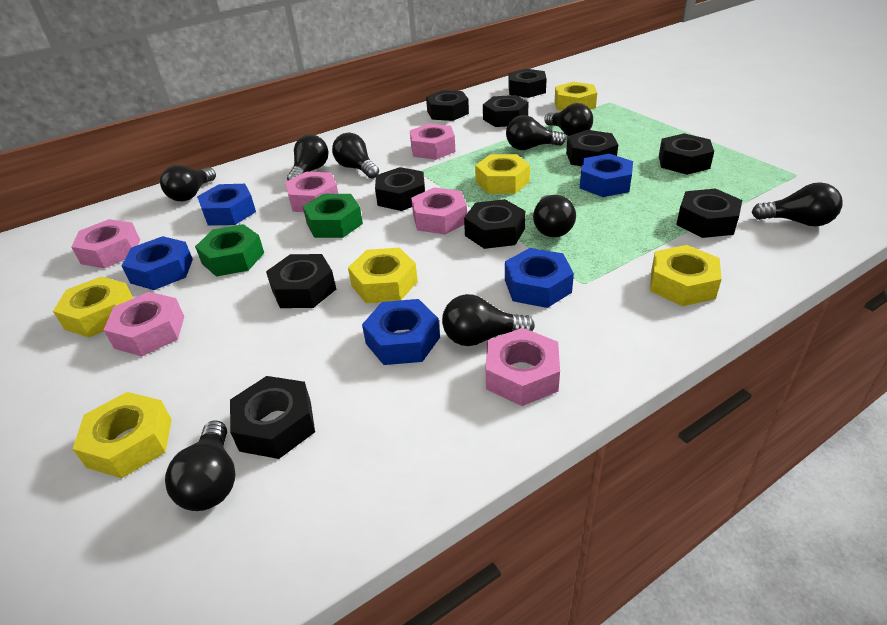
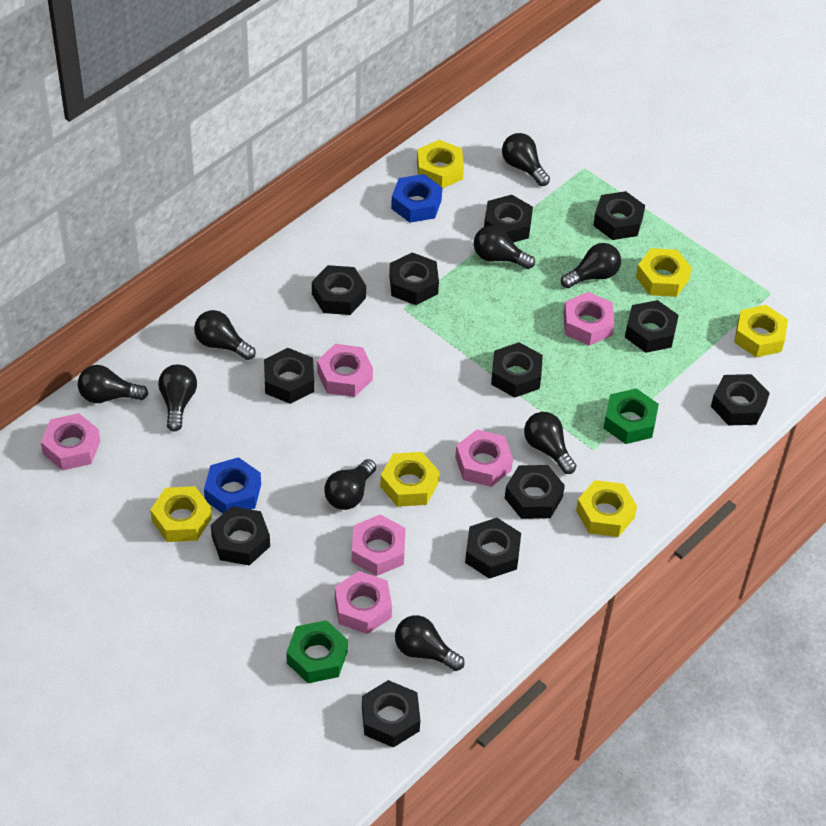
black nut: 10 -> 12
blue nut: 5 -> 2

